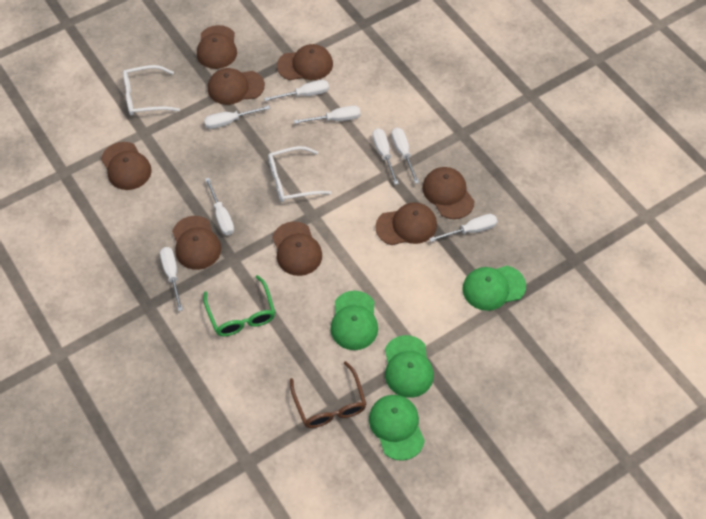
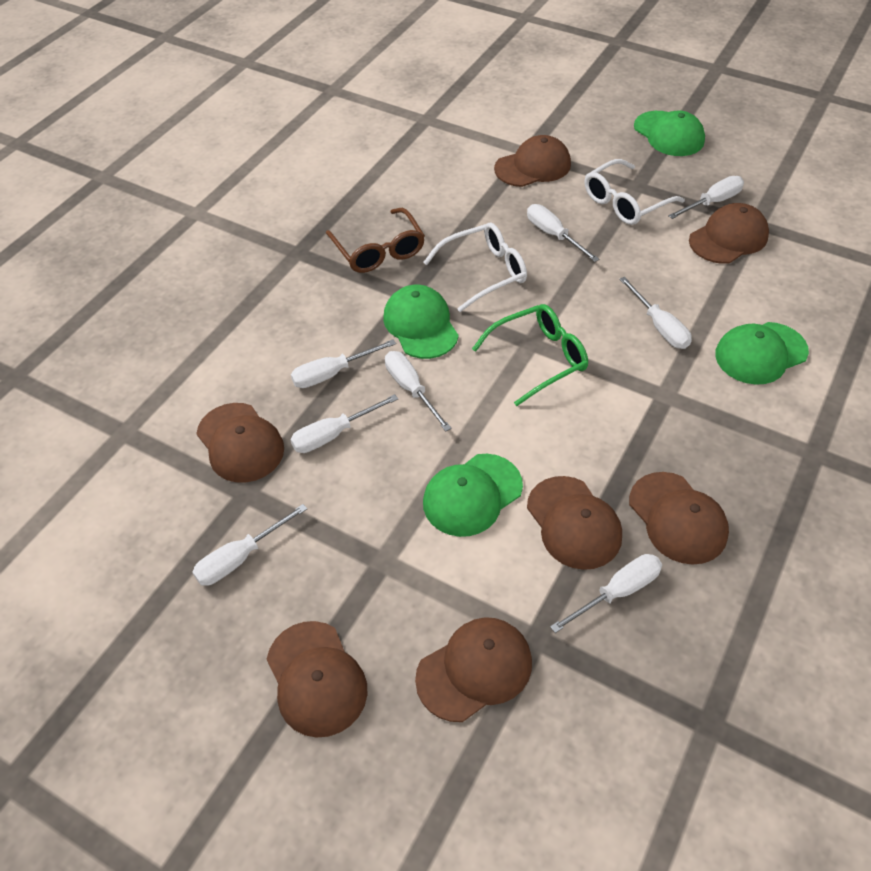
brown cap: 8 -> 7

